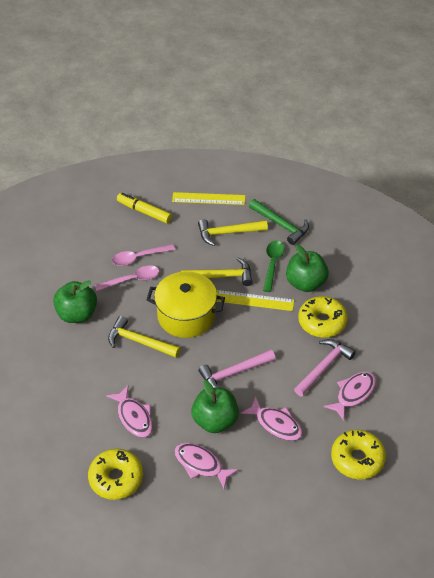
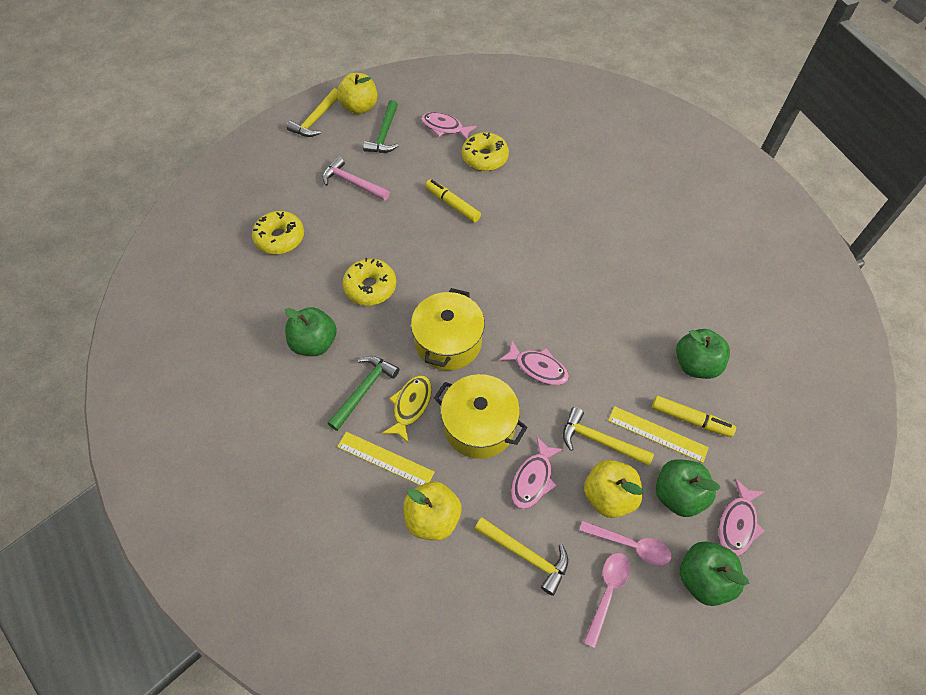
green apple: 3 -> 4
green hammer: 1 -> 2
green spoon: 1 -> 0
pink hammer: 2 -> 1
yellow apple: 0 -> 3
yellow fish: 0 -> 1
yellow marker: 1 -> 2
yellow pot: 1 -> 2

